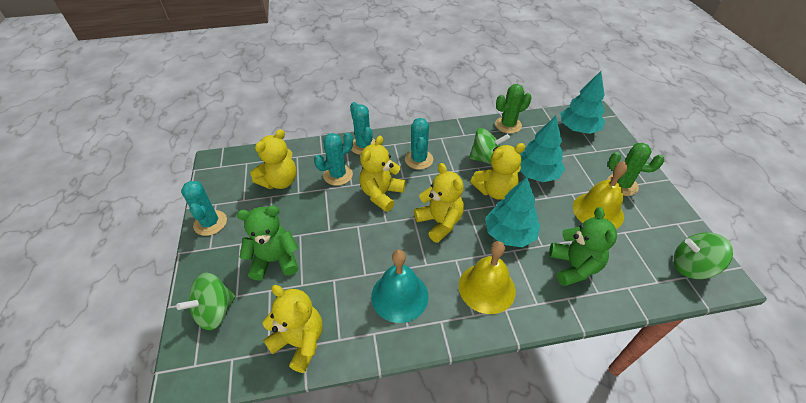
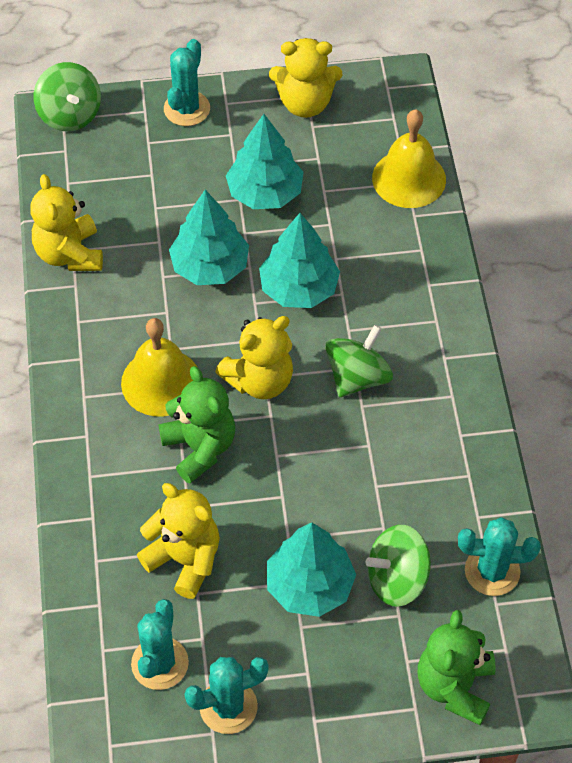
green cactus: 2 -> 0
turquoise bell: 1 -> 0
turquoise tree: 3 -> 4
yellow teddy bear: 5 -> 4

